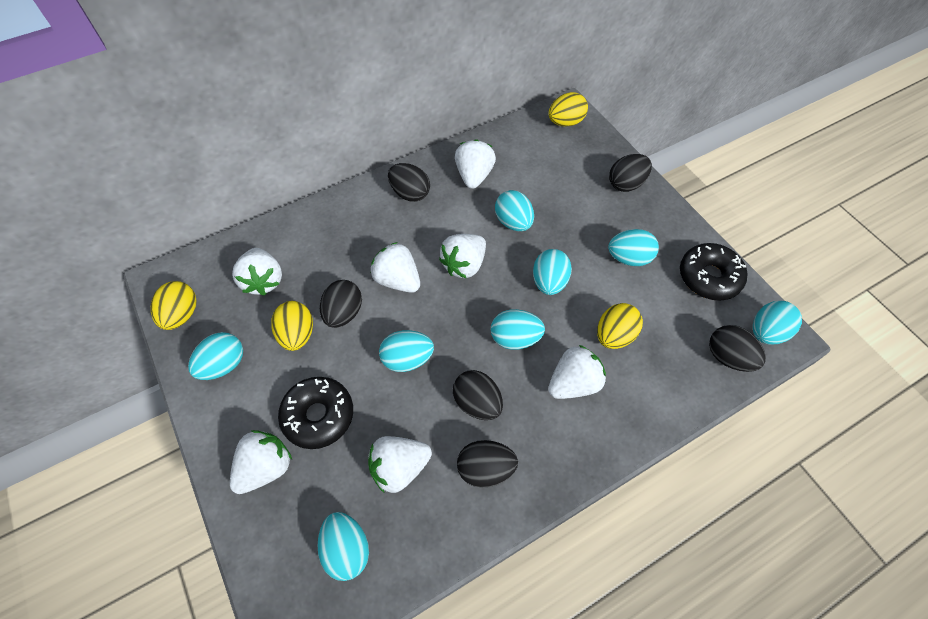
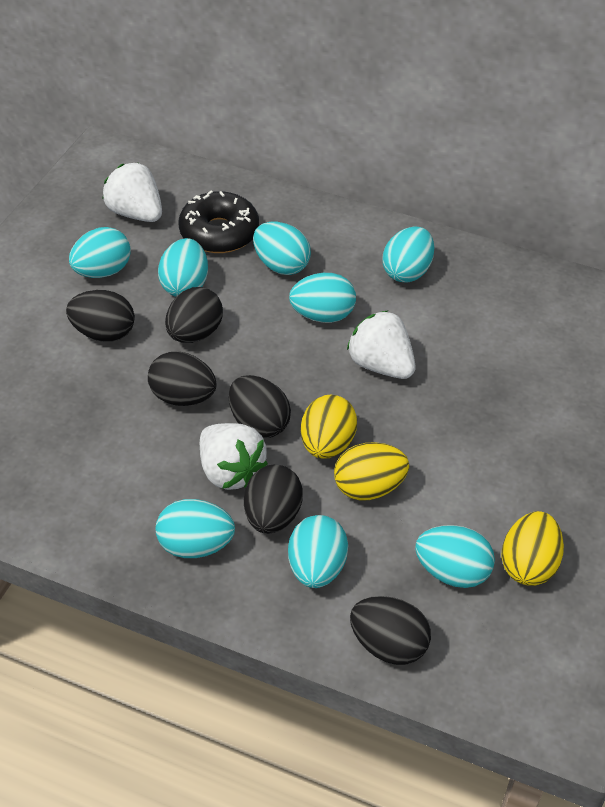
black donut: 2 -> 1
white strawberry: 7 -> 3
yellow egg: 4 -> 3

